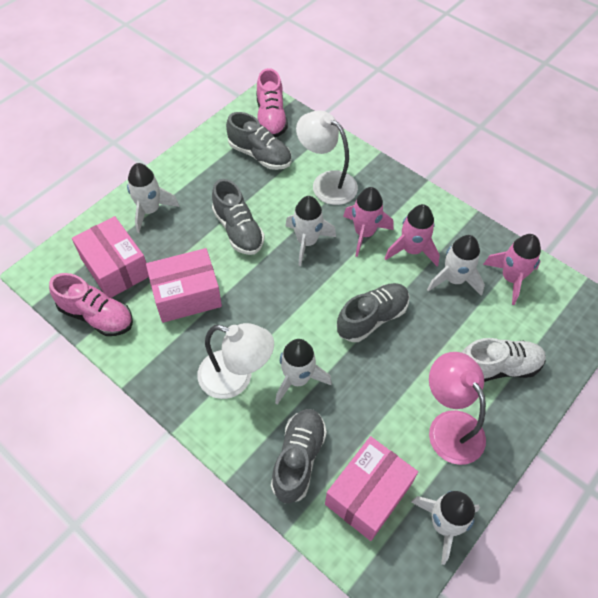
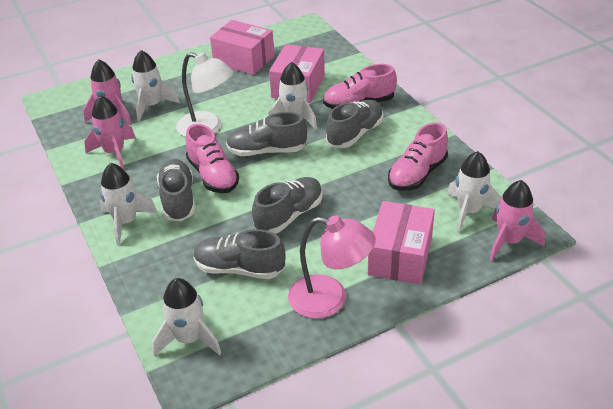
grey shoe: 4 -> 5
pink shoe: 2 -> 3
white lamp: 2 -> 1
white shoe: 1 -> 0

